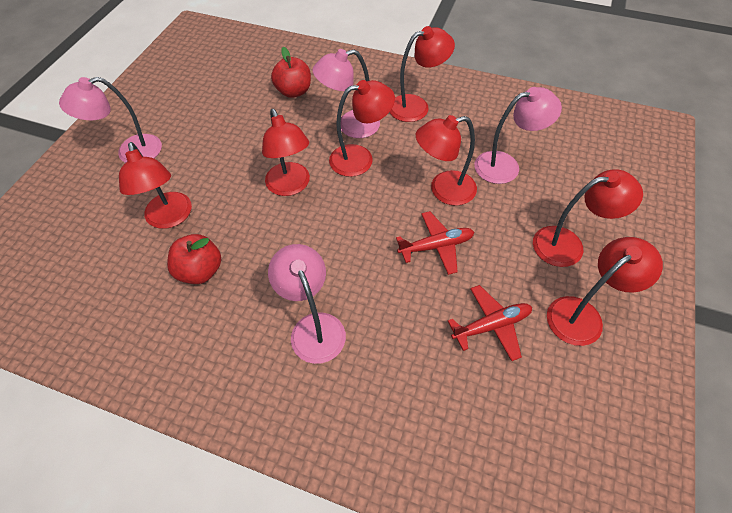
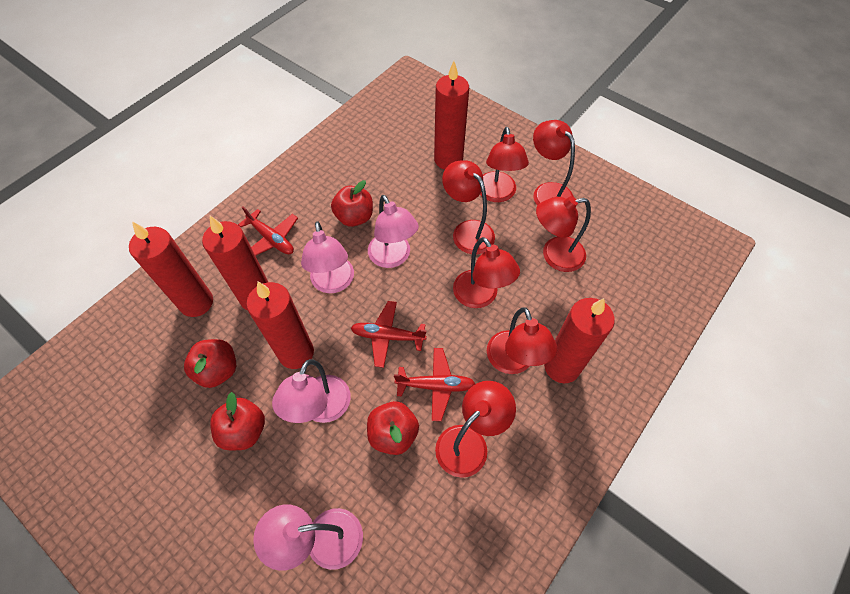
red apple: 2 -> 4
red candle: 0 -> 5
red plane: 2 -> 3

